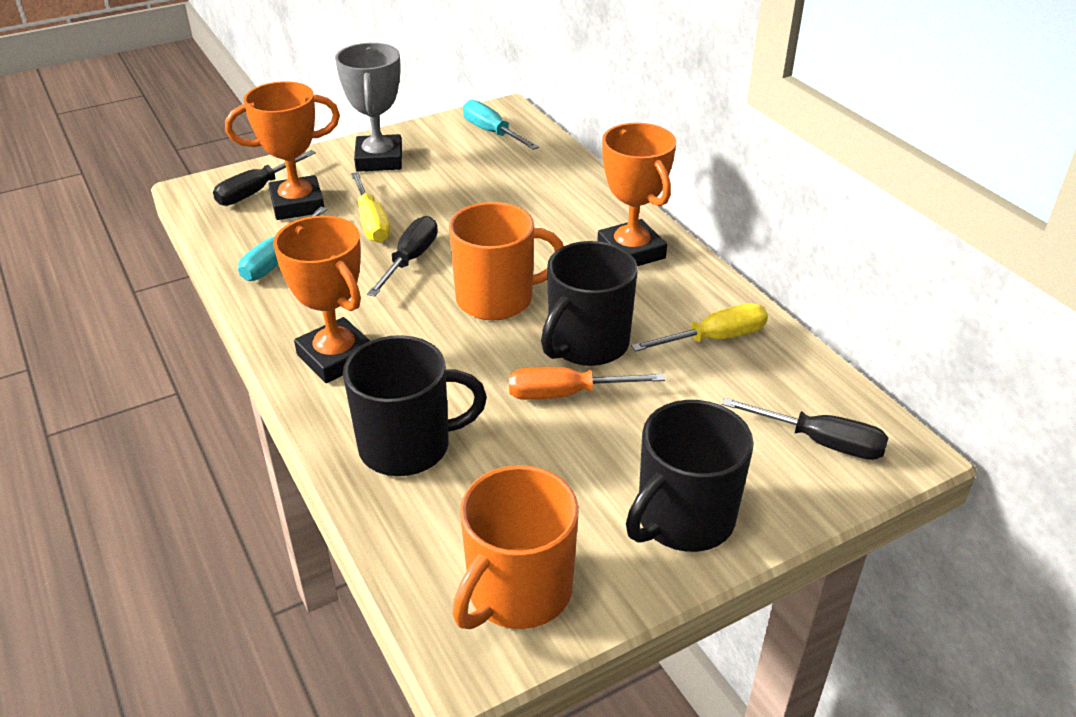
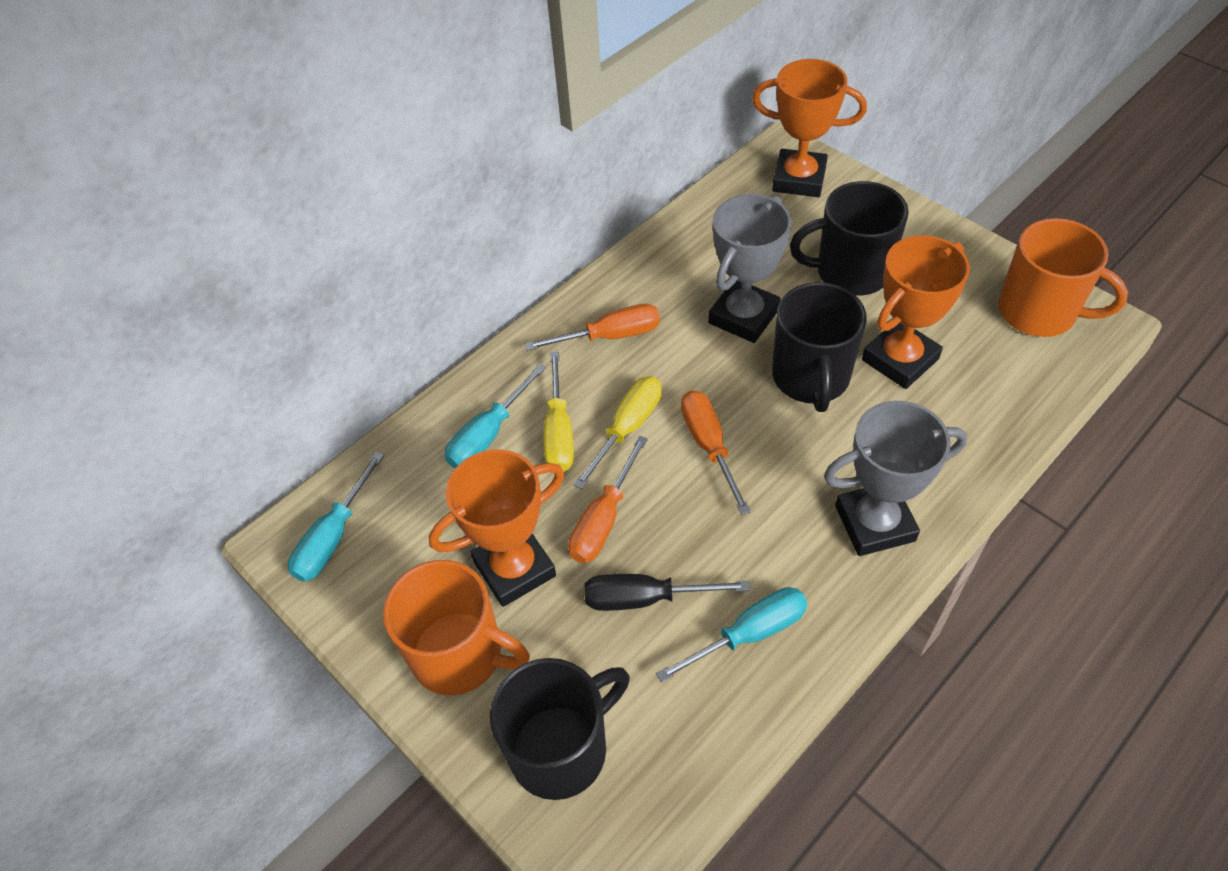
black screwdriver: 3 -> 1
grey trophy: 1 -> 2
orange screwdriver: 1 -> 3
turquoise screwdriver: 2 -> 3

